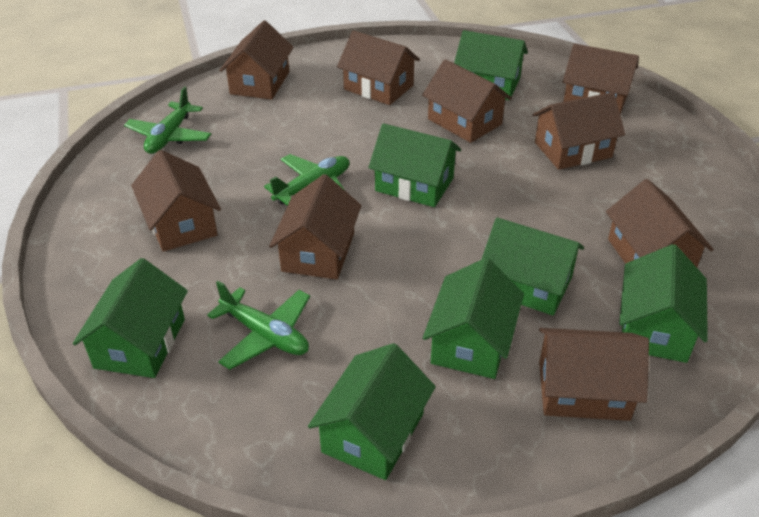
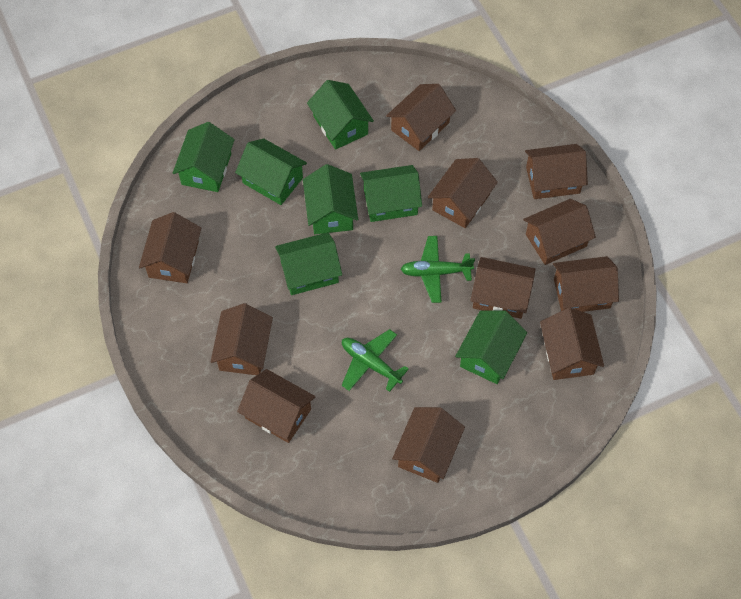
brown house: 9 -> 11
green plane: 3 -> 2

